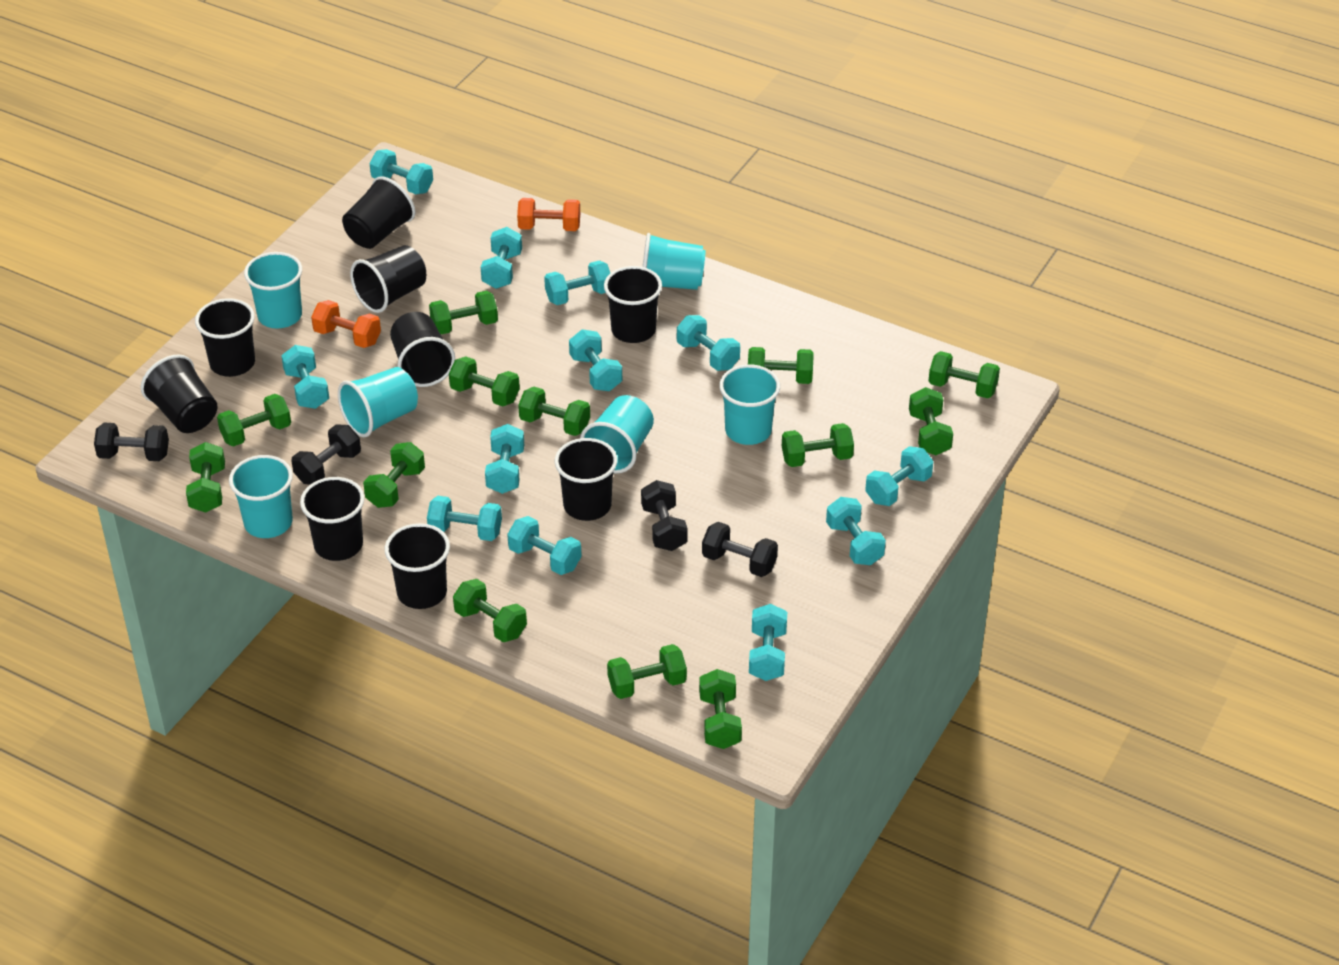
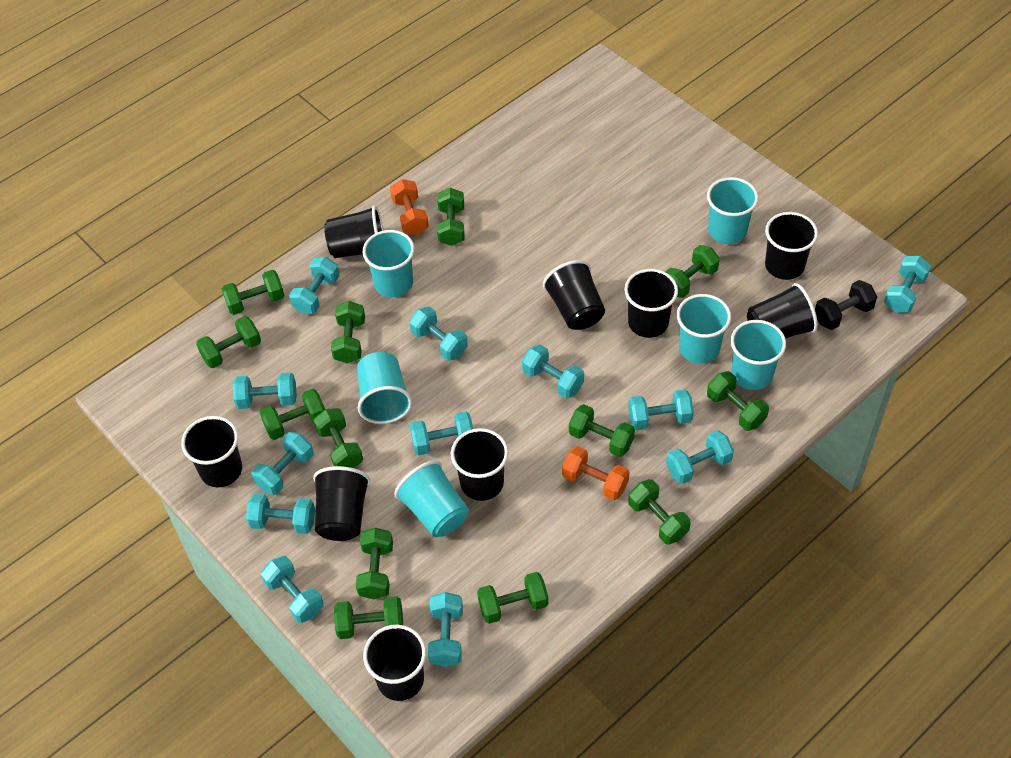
black dumbbell: 4 -> 1

